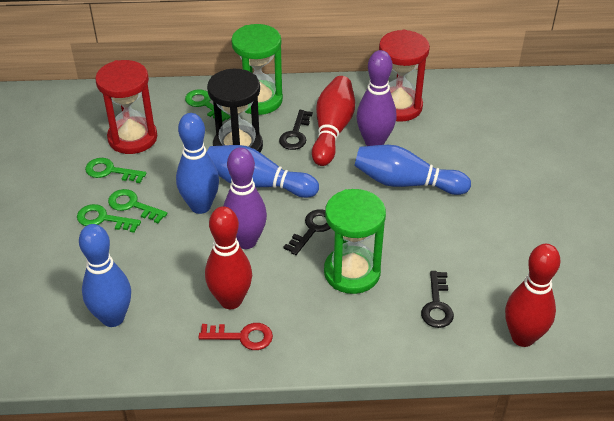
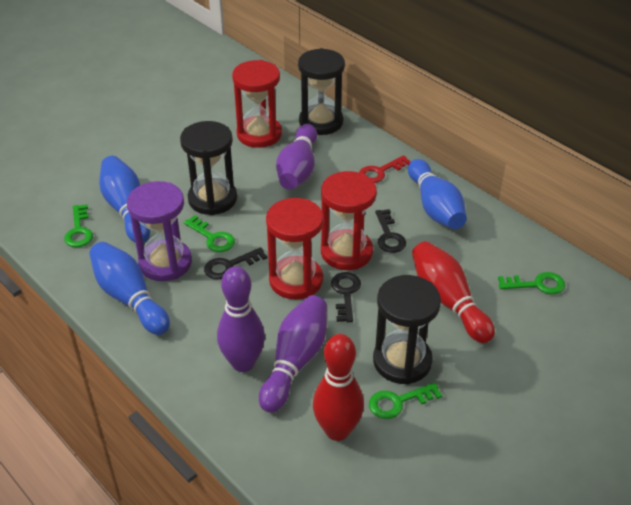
black hourglass: 1 -> 3
blue bowling pin: 4 -> 3
green hourglass: 2 -> 0
purple bowling pin: 2 -> 3
purple hourglass: 0 -> 1
red bowling pin: 3 -> 2
red hourglass: 2 -> 3

